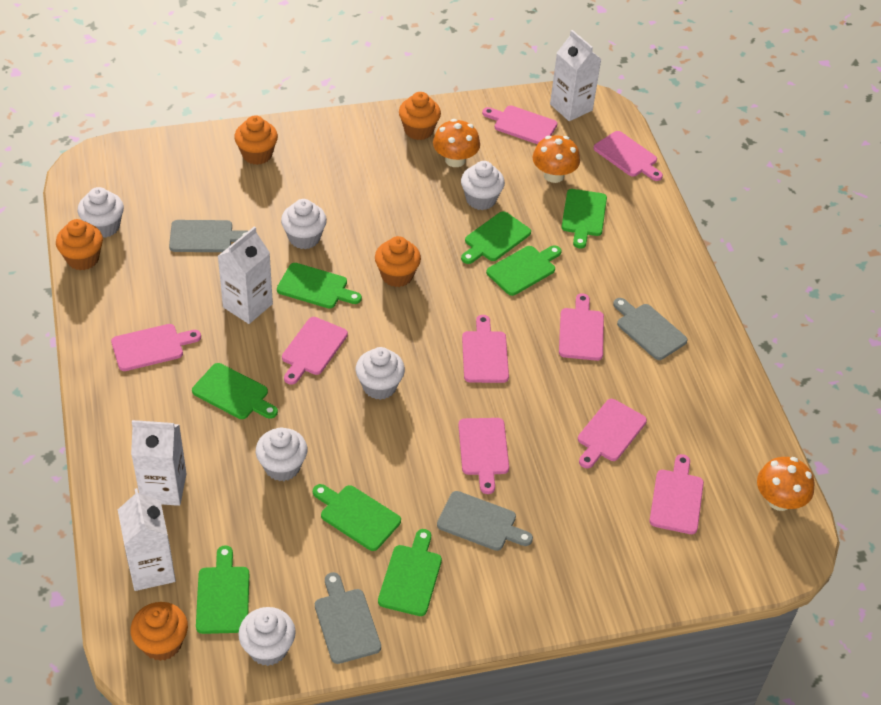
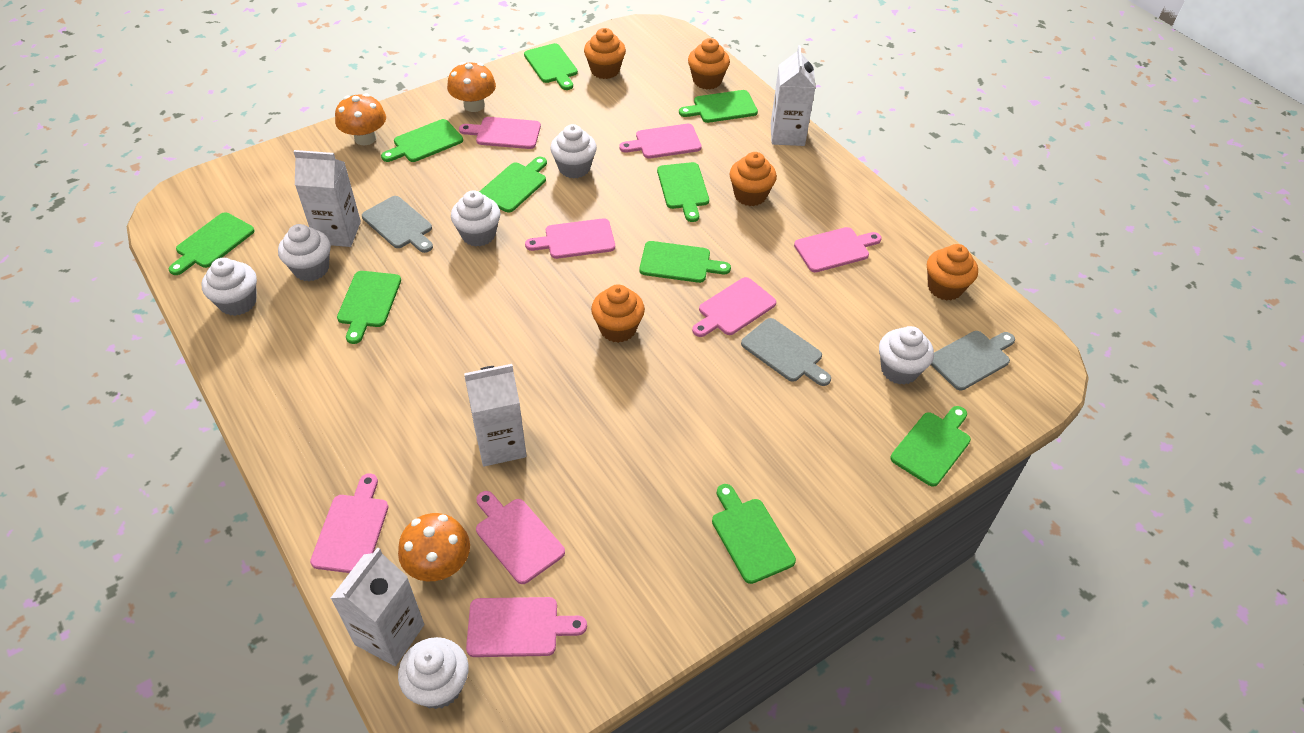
green cutting board: 8 -> 10
grey cutting board: 4 -> 3
pink cutting board: 9 -> 8

